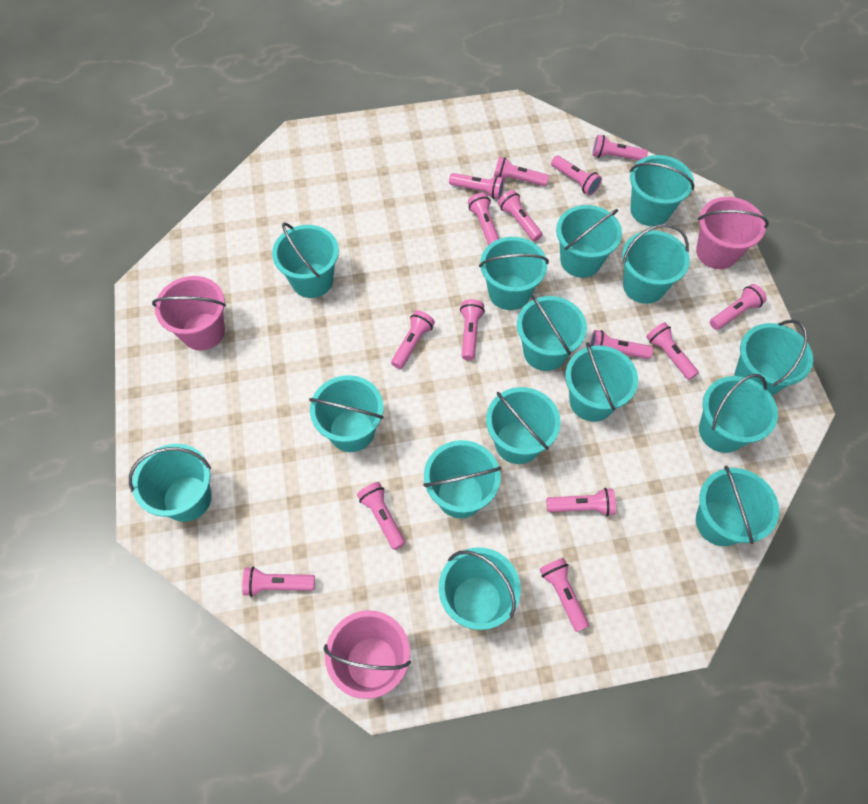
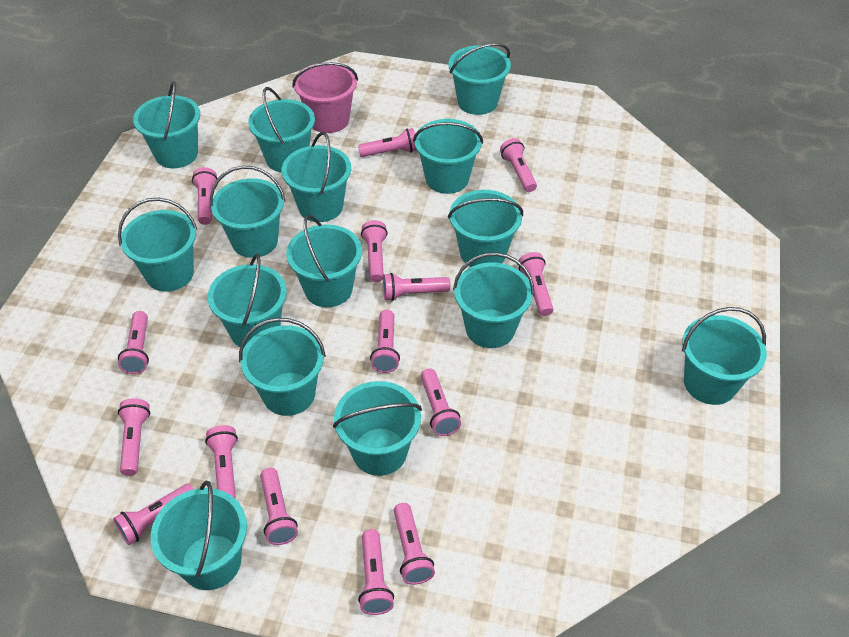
pink bucket: 3 -> 1

